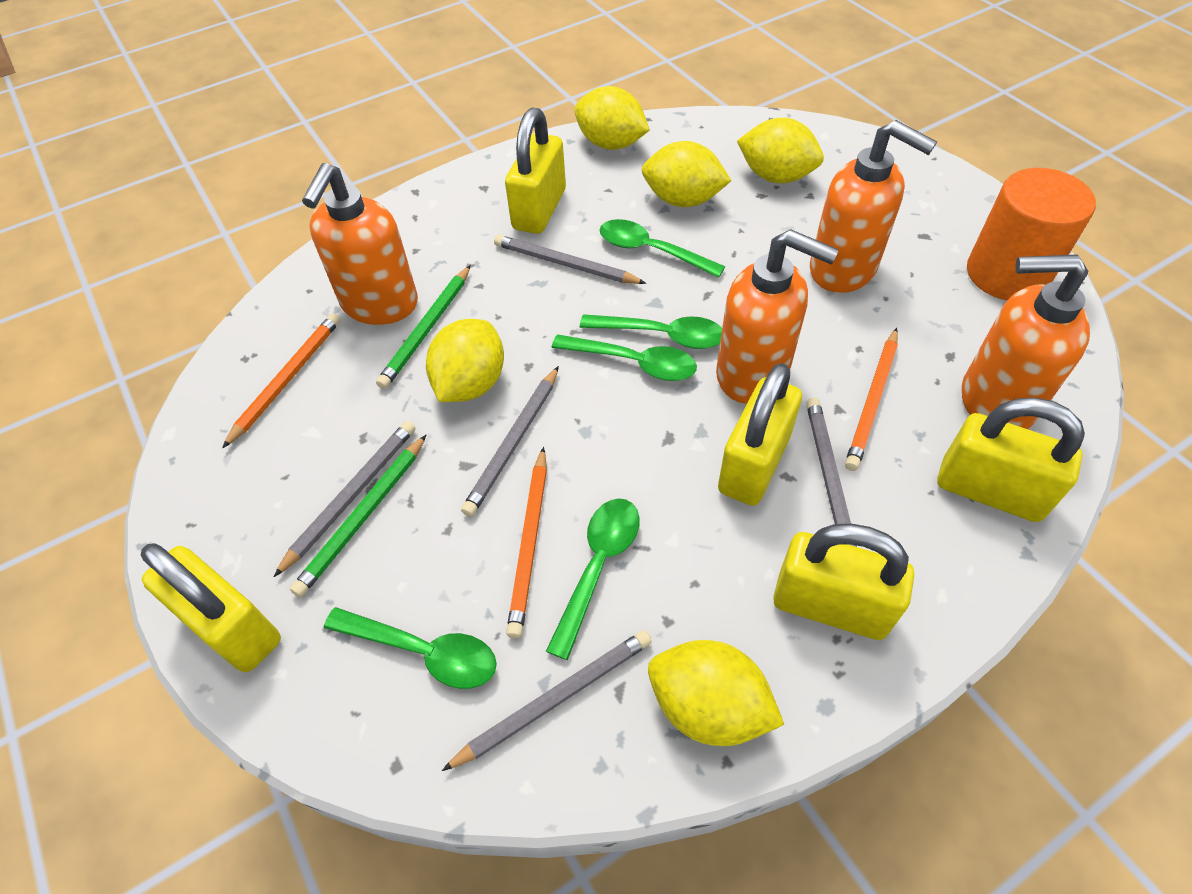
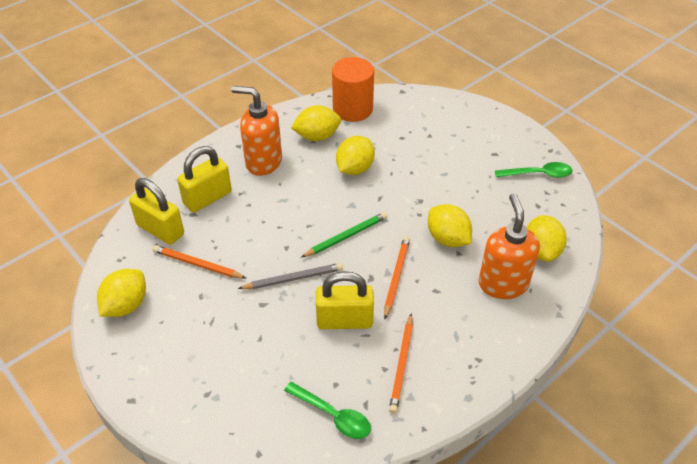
green pencil: 2 -> 1
green spoon: 5 -> 2
grey pencil: 5 -> 1
orange soap dispenser: 4 -> 2
yellow padlock: 5 -> 3

